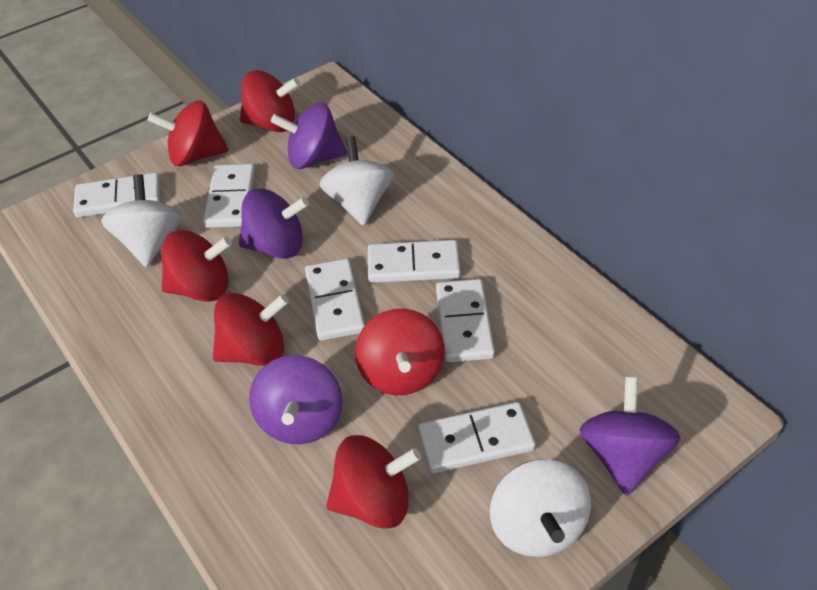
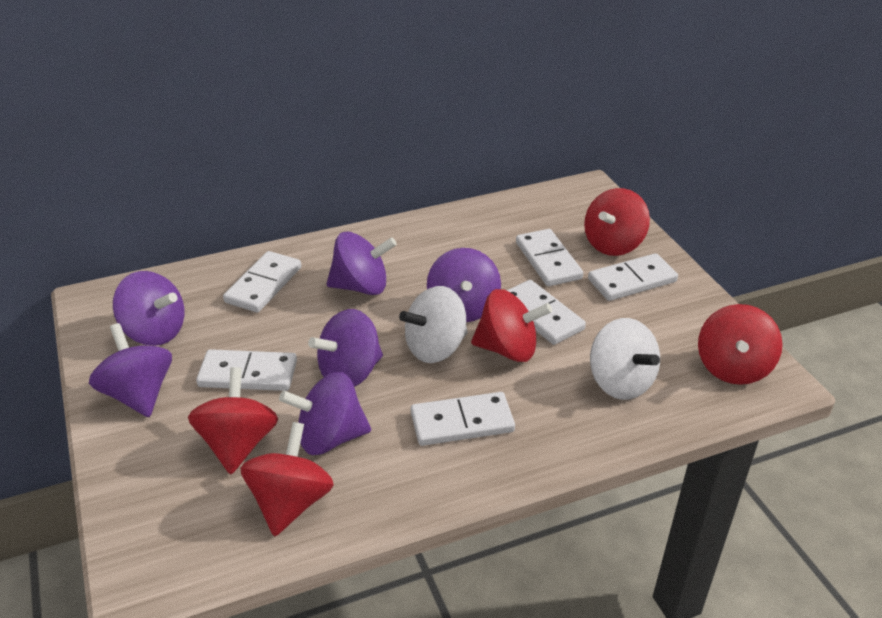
purple spinning top: 4 -> 6
red spinning top: 6 -> 5
white spinning top: 3 -> 2

